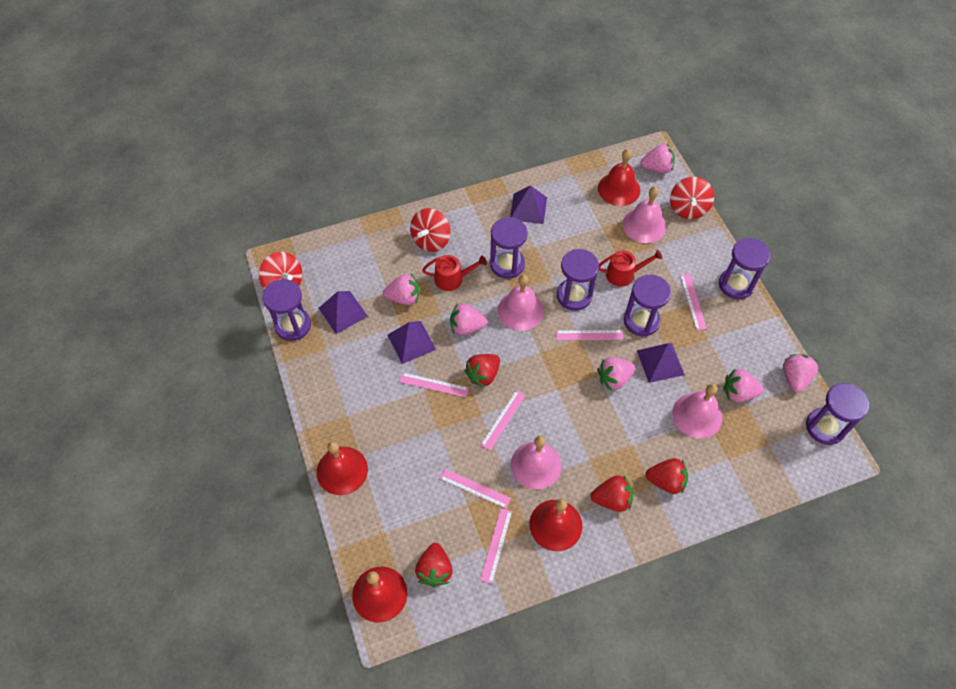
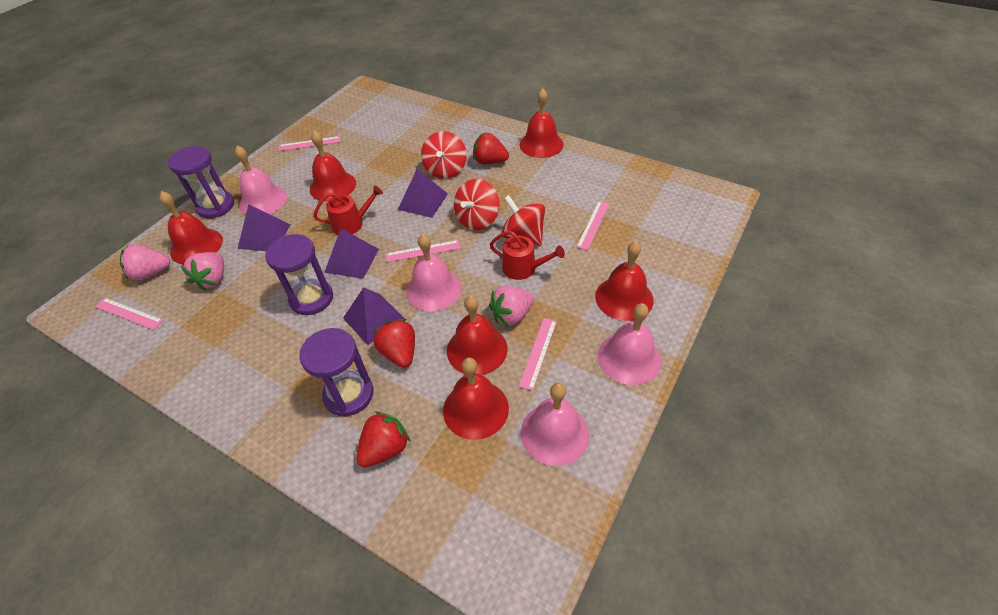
pink ruler: 6 -> 5
pink strawberry: 6 -> 3
purple hourglass: 6 -> 3
red bell: 4 -> 6
red strawberry: 4 -> 3

